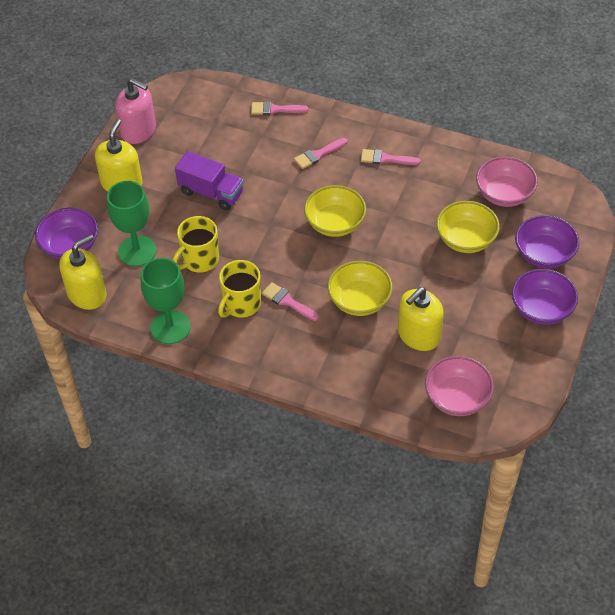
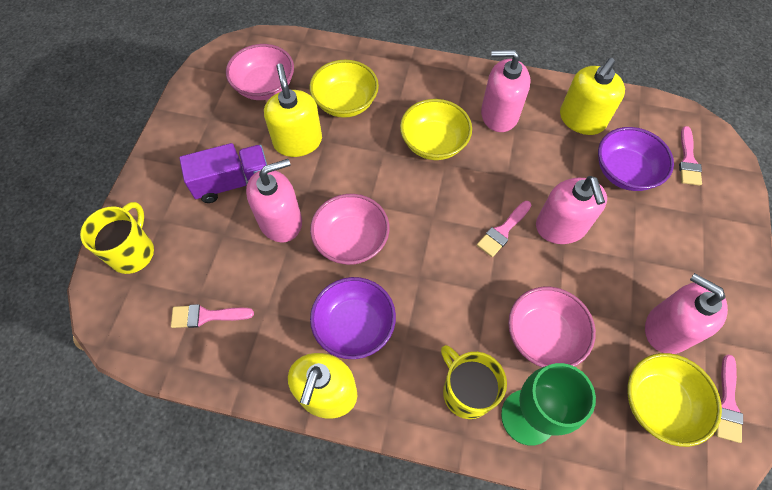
green goblet: 2 -> 1
pink bowl: 2 -> 3
pink soap dispenser: 1 -> 4
purple bowl: 3 -> 2

